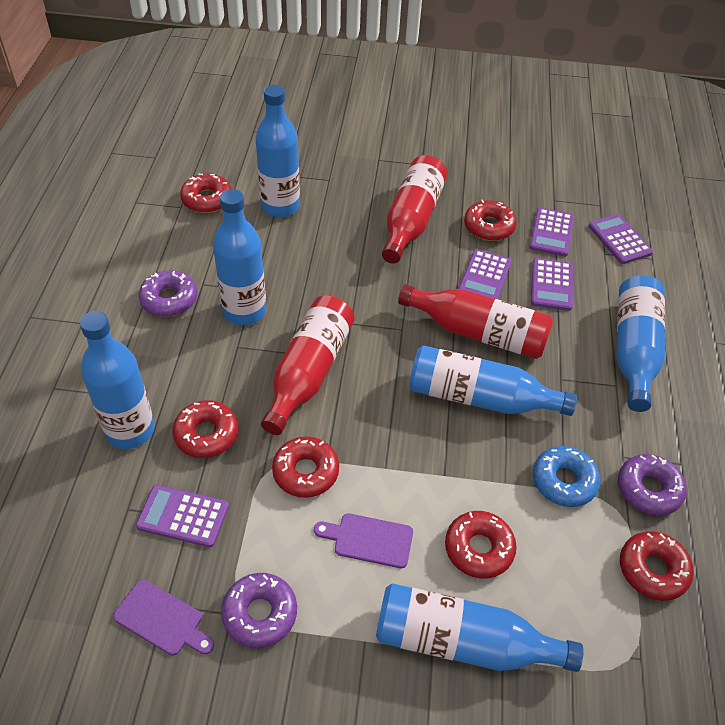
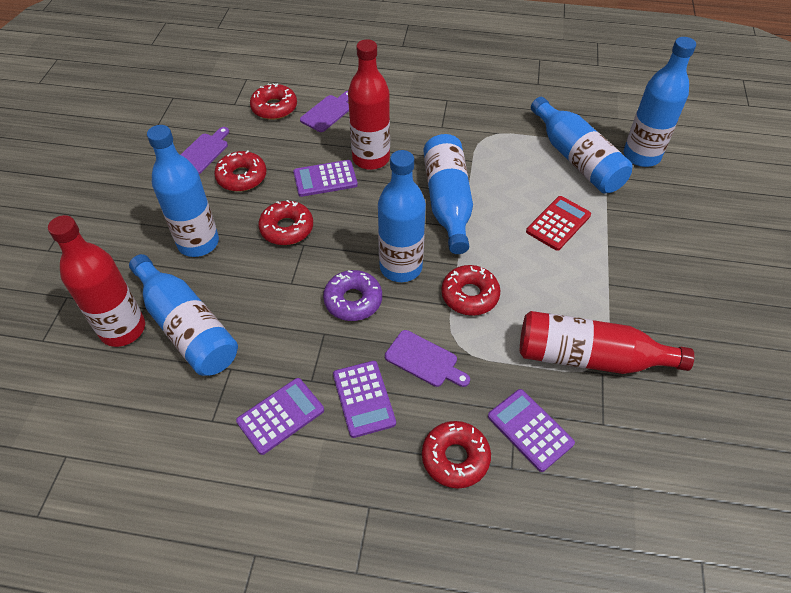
blue donut: 1 -> 0
purple calculator: 5 -> 4
purple cutting board: 2 -> 3
purple donut: 3 -> 1
red calculator: 0 -> 1
red donut: 6 -> 5

